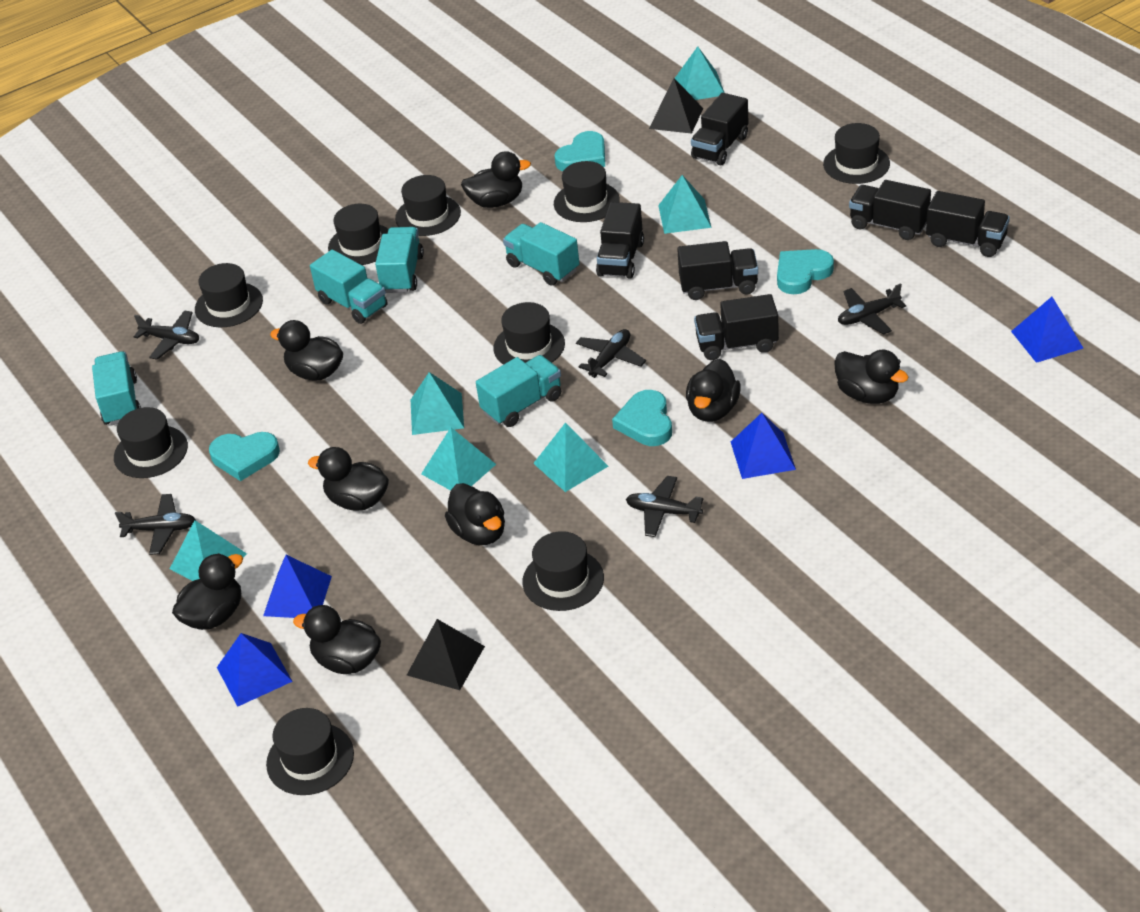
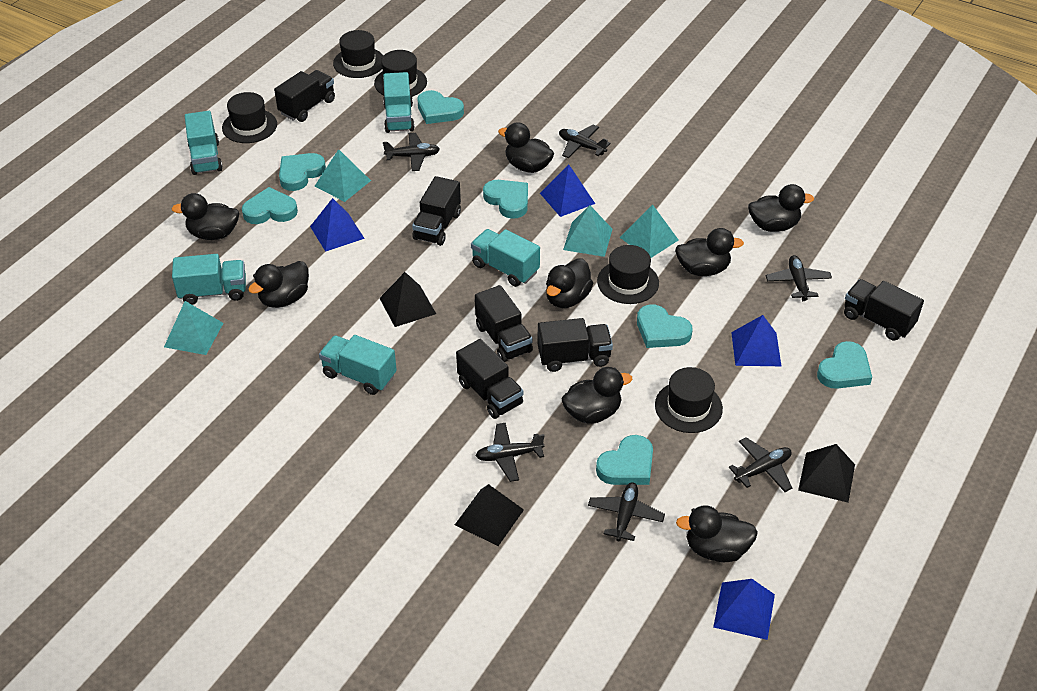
black hat: 9 -> 5
black plane: 5 -> 6
black pyramid: 2 -> 3
turquoise heart: 4 -> 7
turquoise pyramid: 6 -> 4

